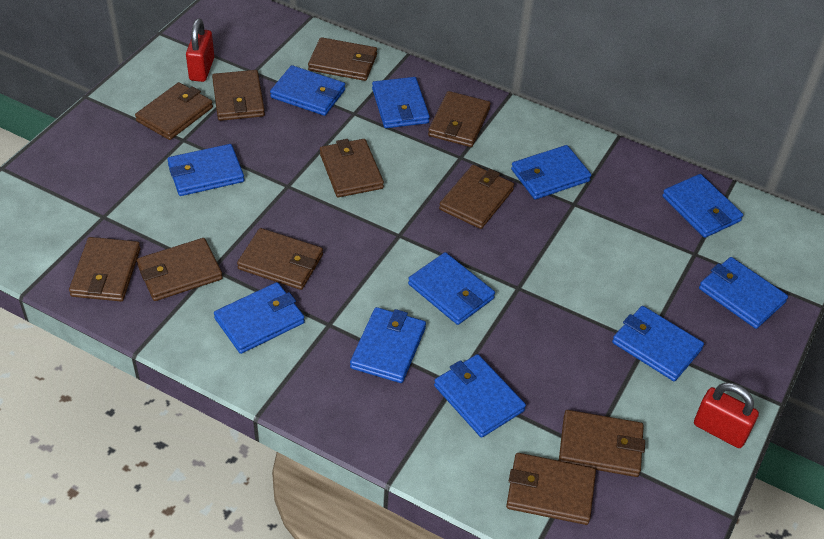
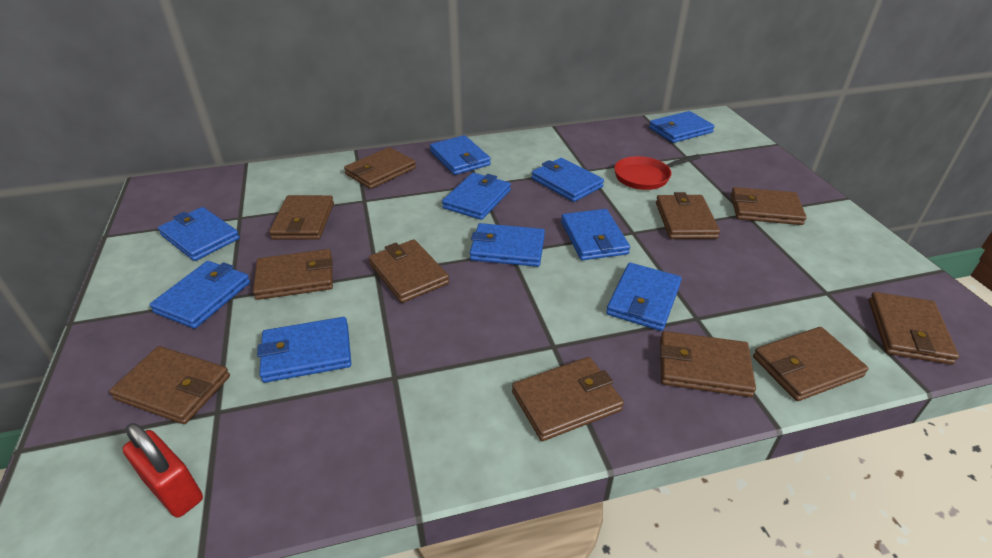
blue wallet: 11 -> 10
red padlock: 2 -> 1
red pan: 0 -> 1

